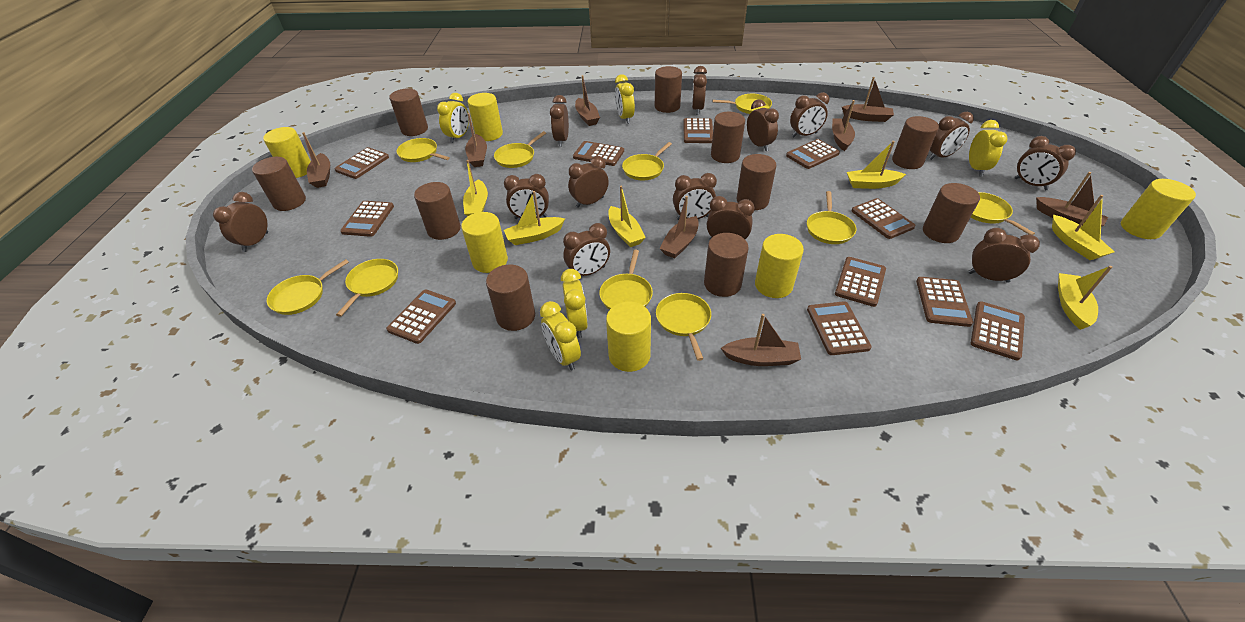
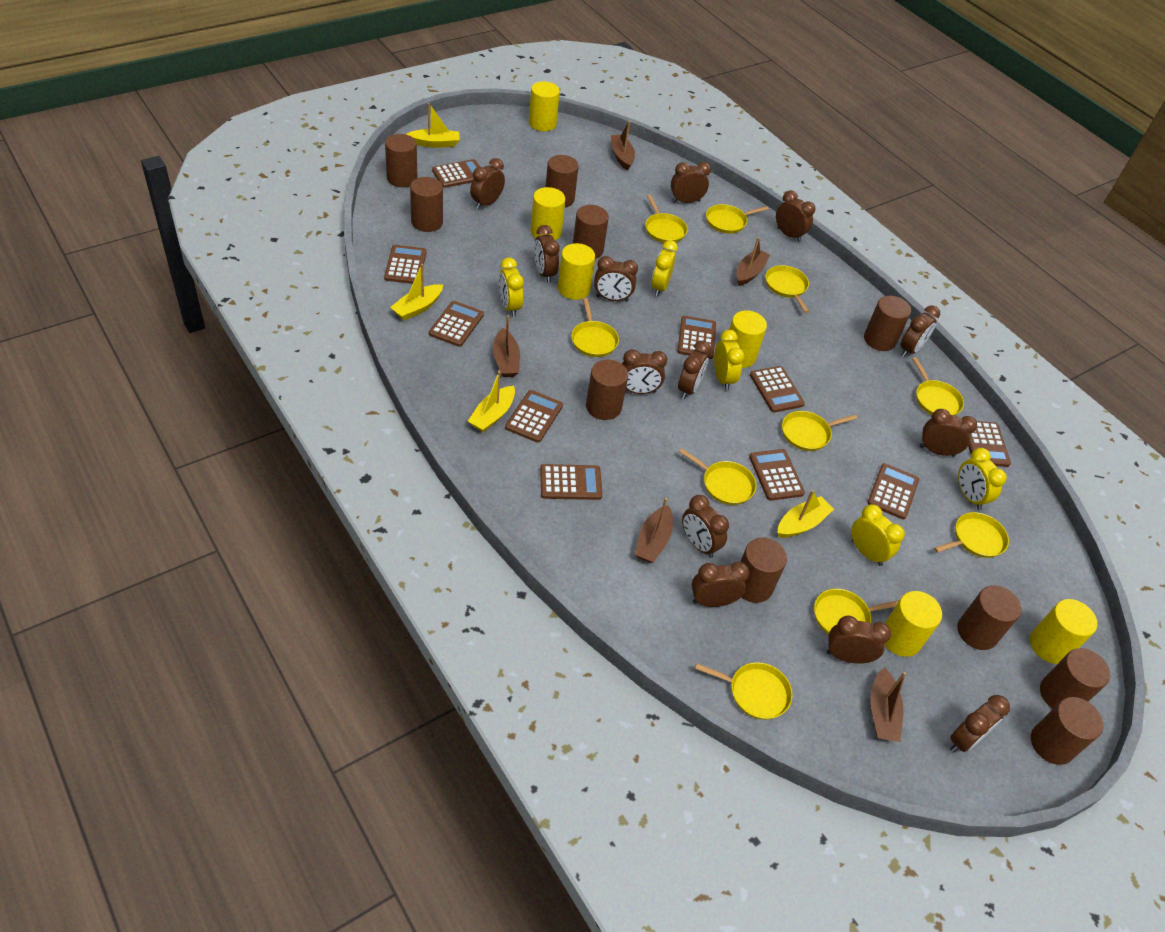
brown boat: 8 -> 5
brown calculator: 11 -> 10
yellow boat: 6 -> 4

